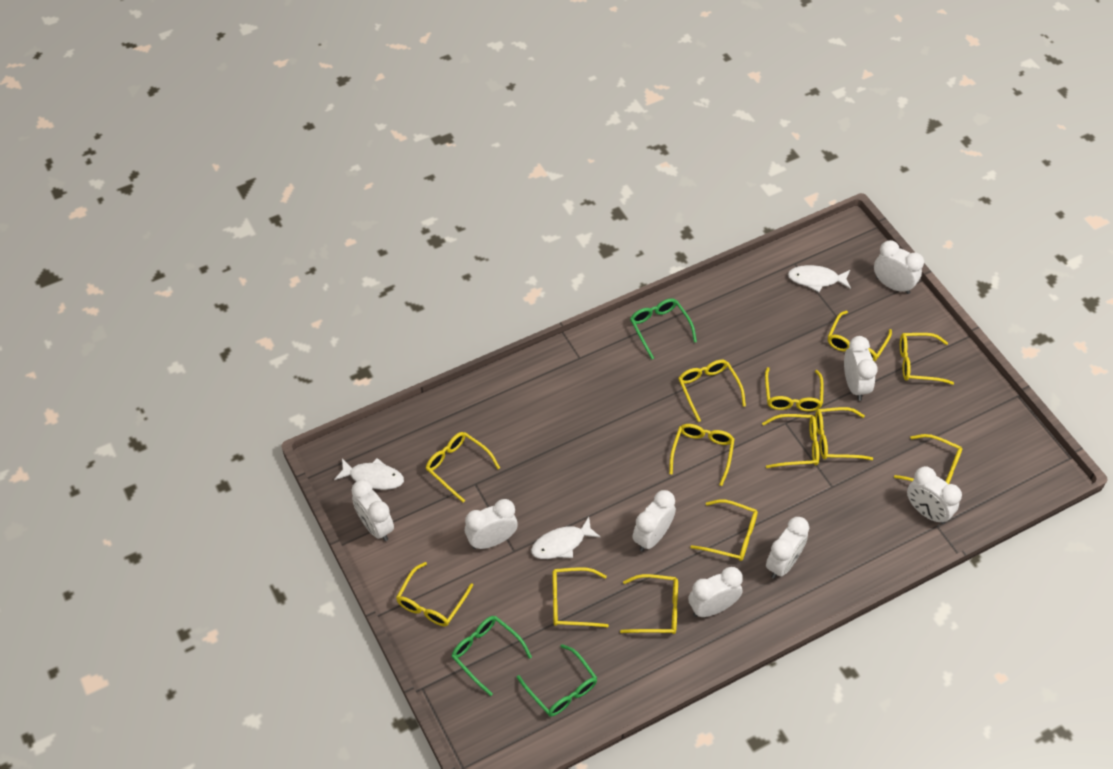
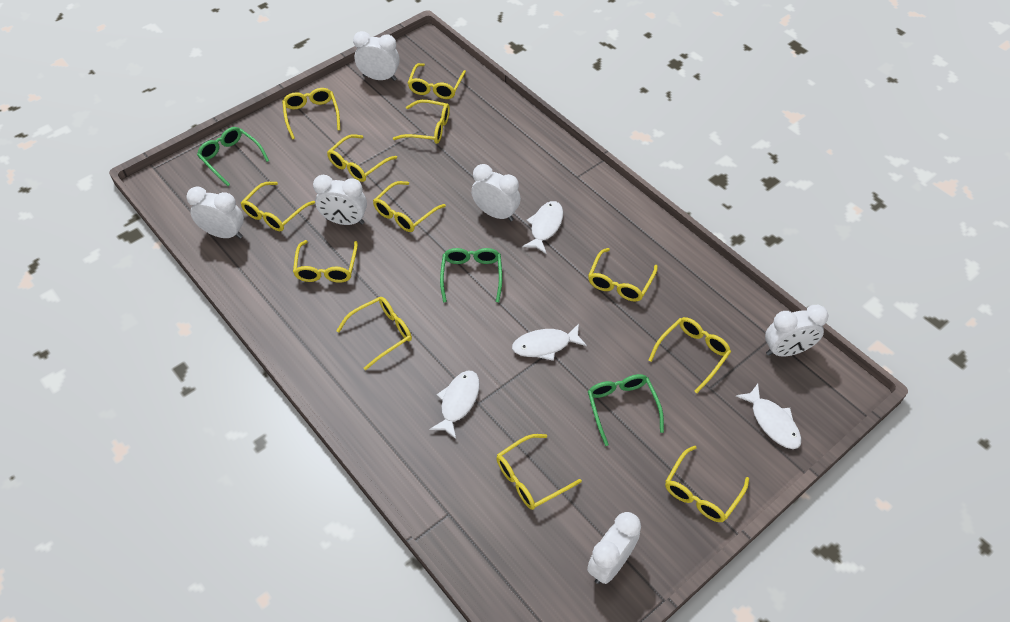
white clock: 8 -> 6
white fish: 3 -> 4
yellow glasses: 13 -> 12

